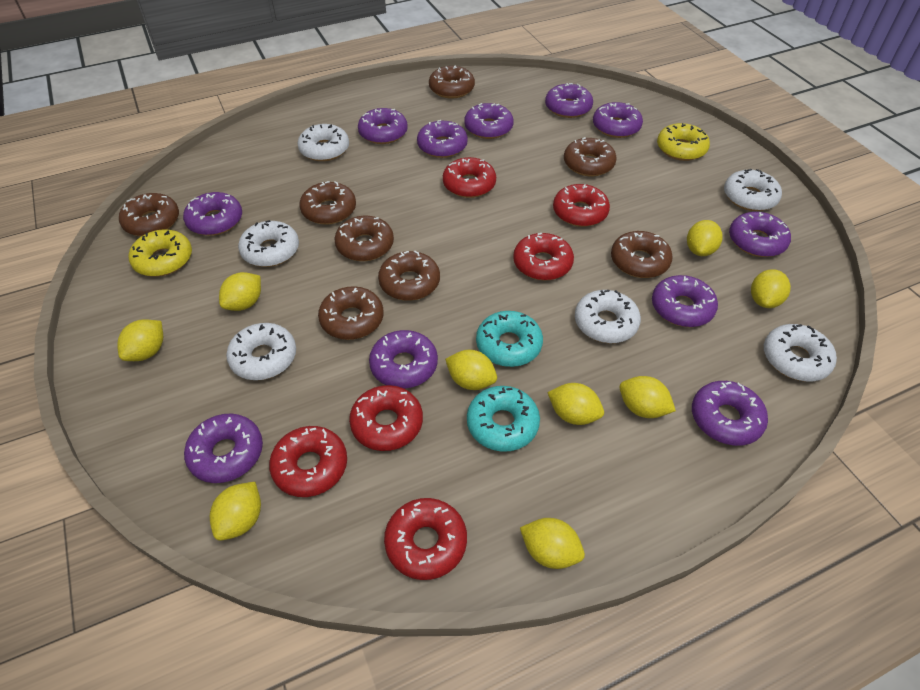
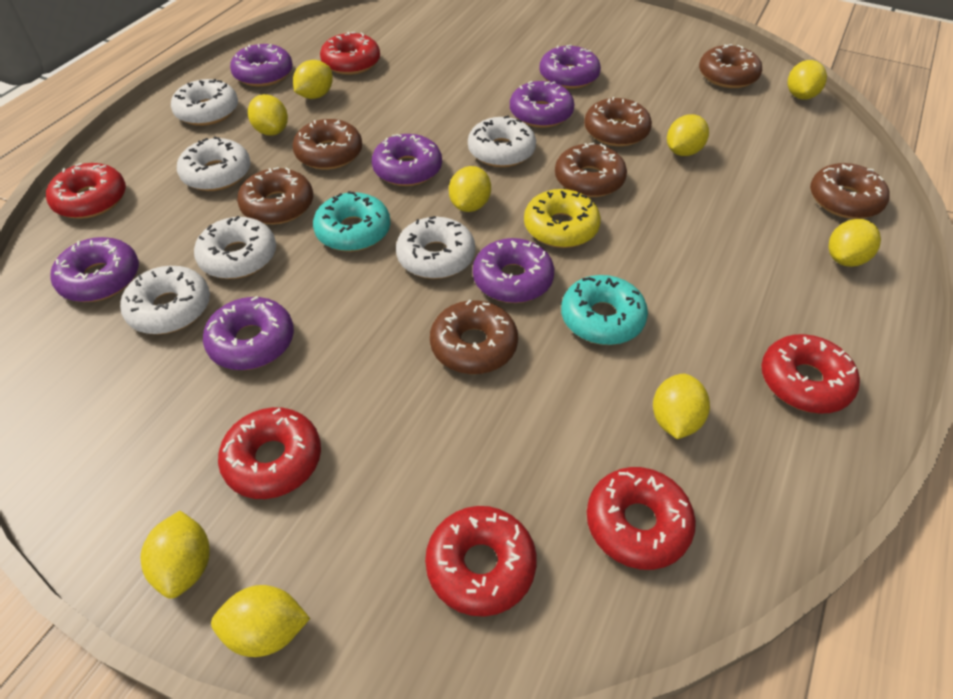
brown donut: 8 -> 7
purple donut: 11 -> 7
yellow donut: 2 -> 1

